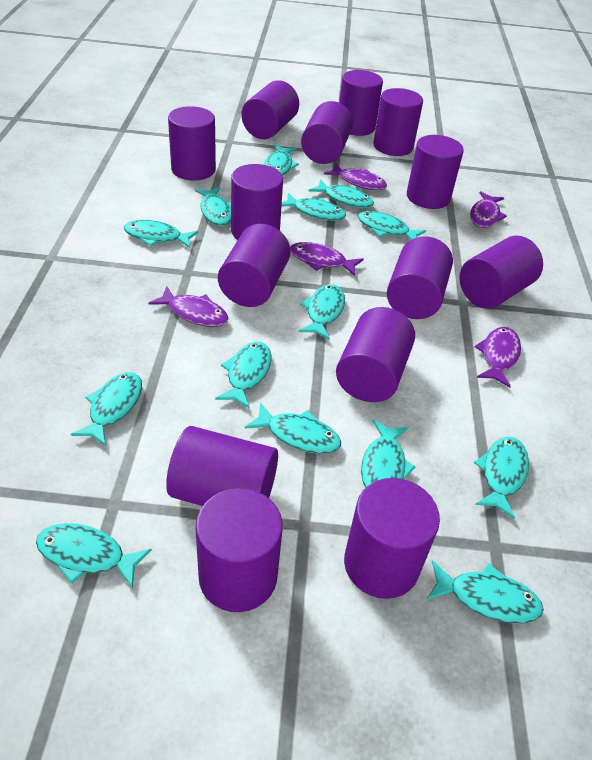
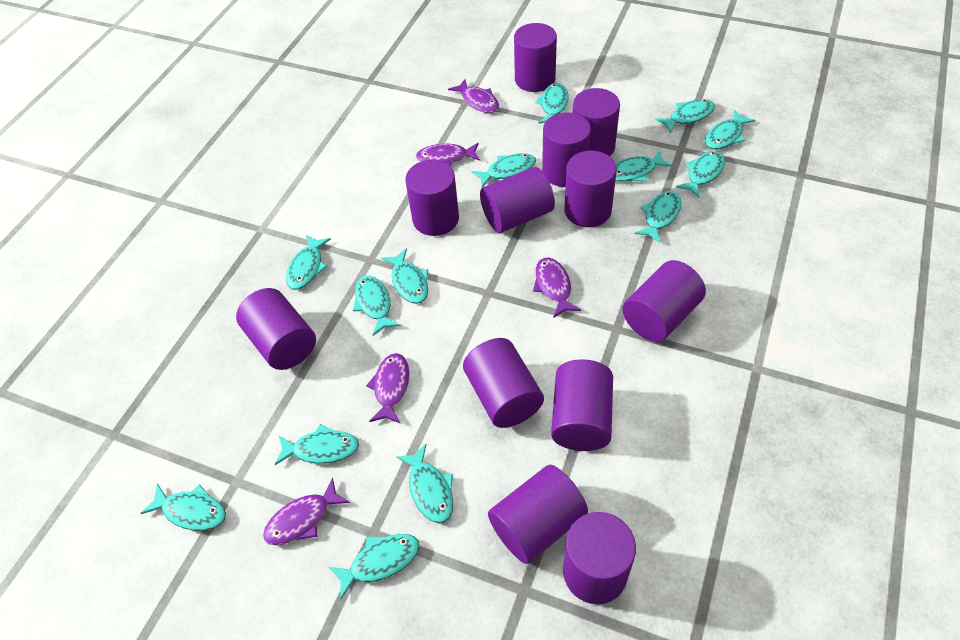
purple cylinder: 14 -> 12

